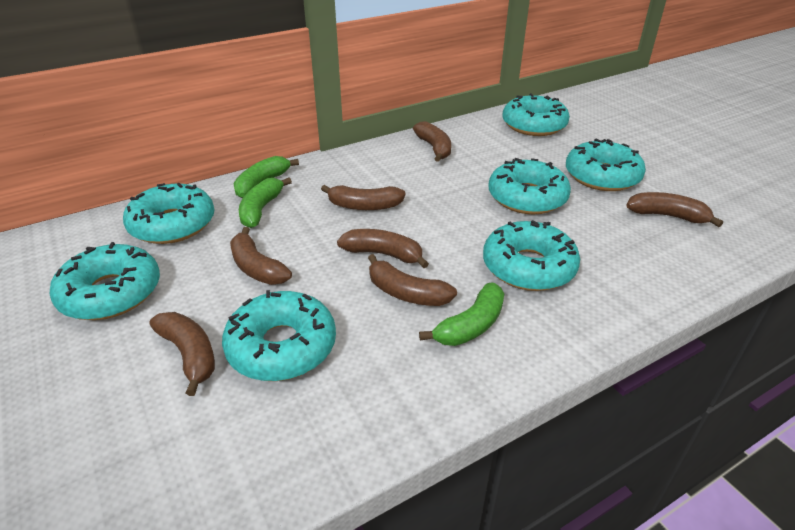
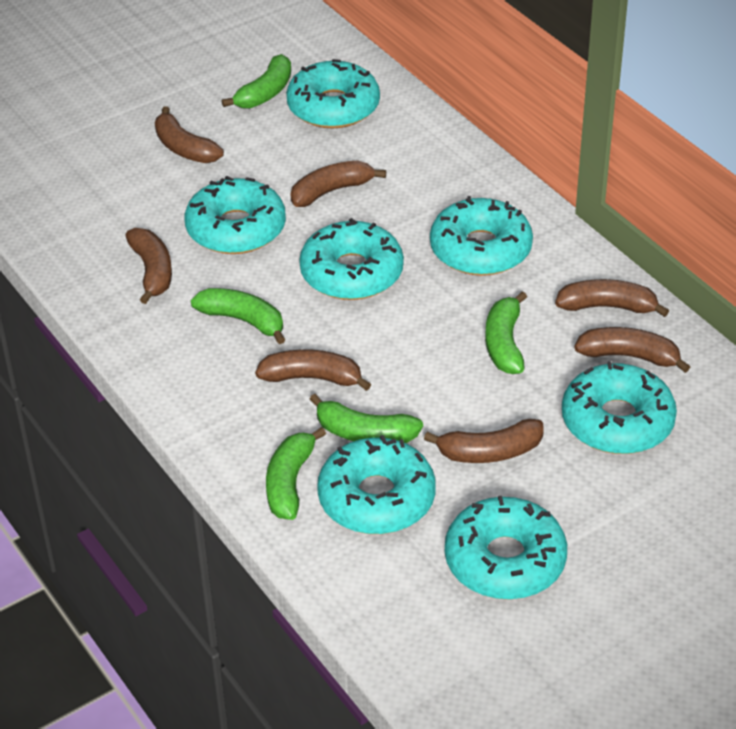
green banana: 3 -> 5

